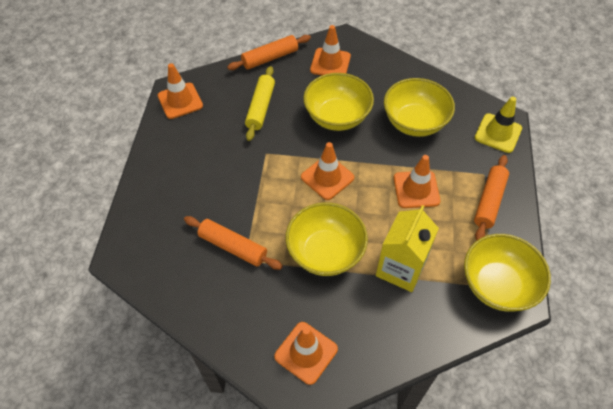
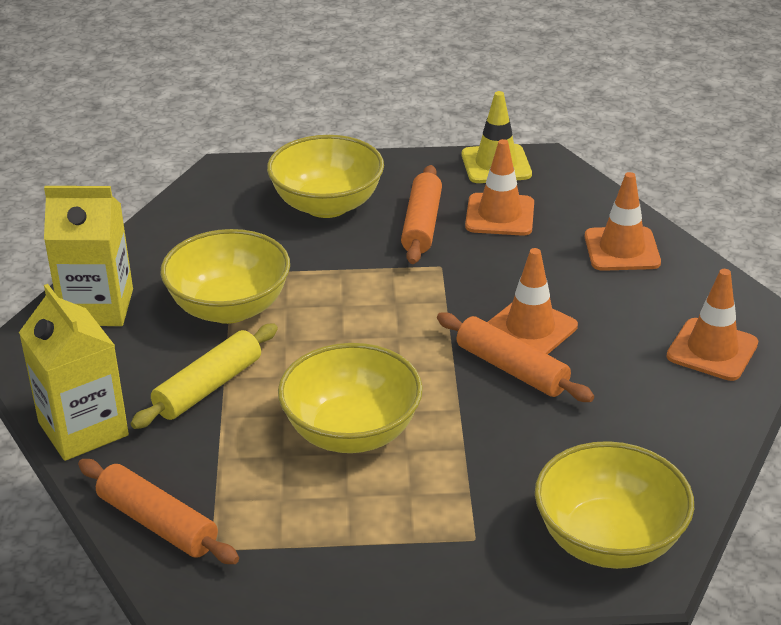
orange traffic cone: 5 -> 4
yellow carton: 1 -> 2

